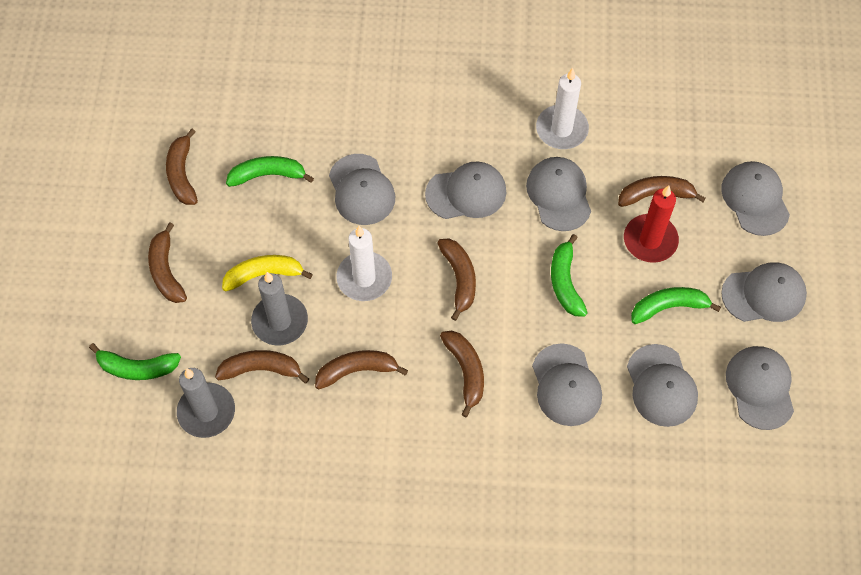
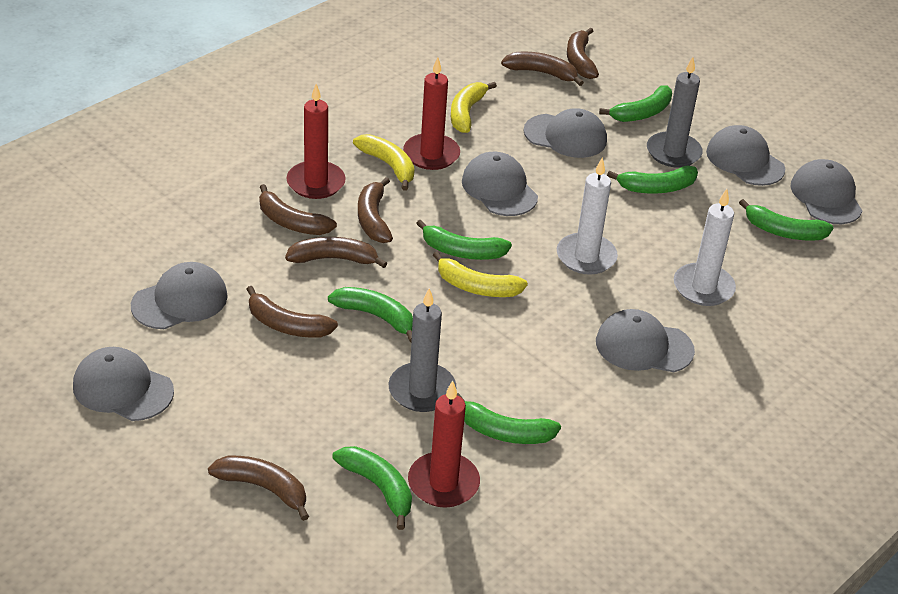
green banana: 4 -> 7
grey cap: 8 -> 7
red candle: 1 -> 3
yellow banana: 1 -> 3

